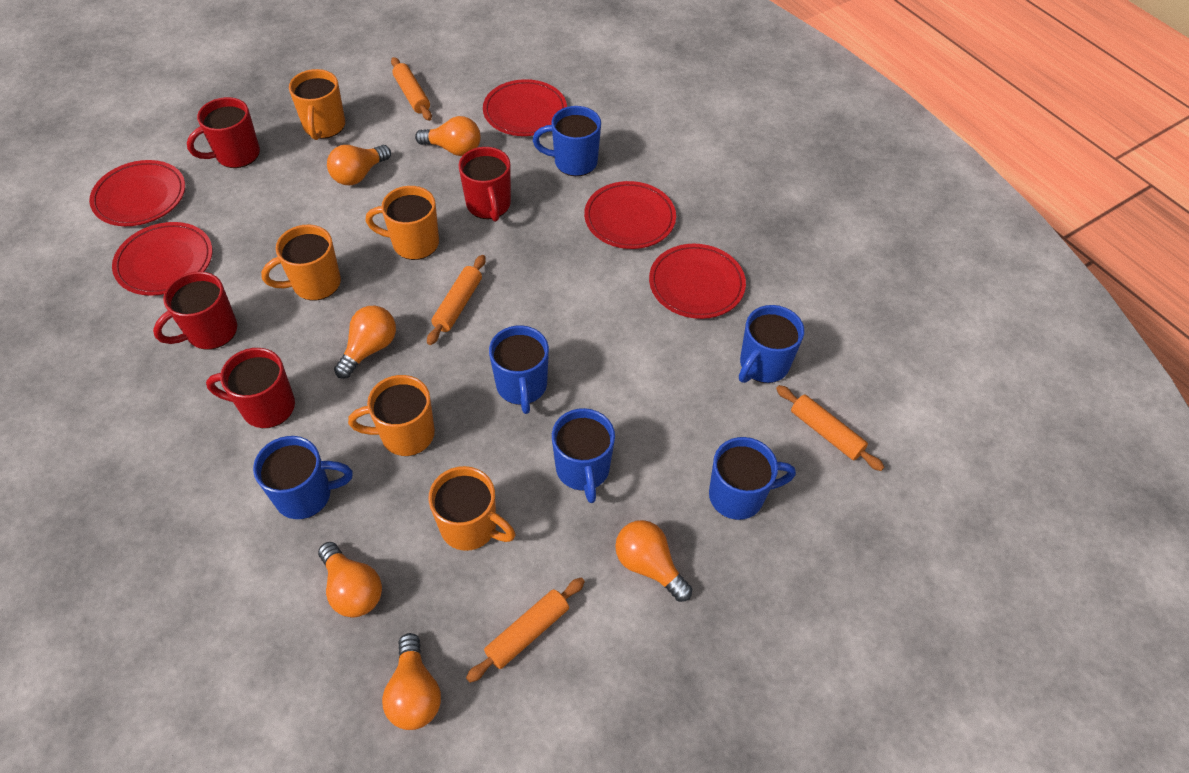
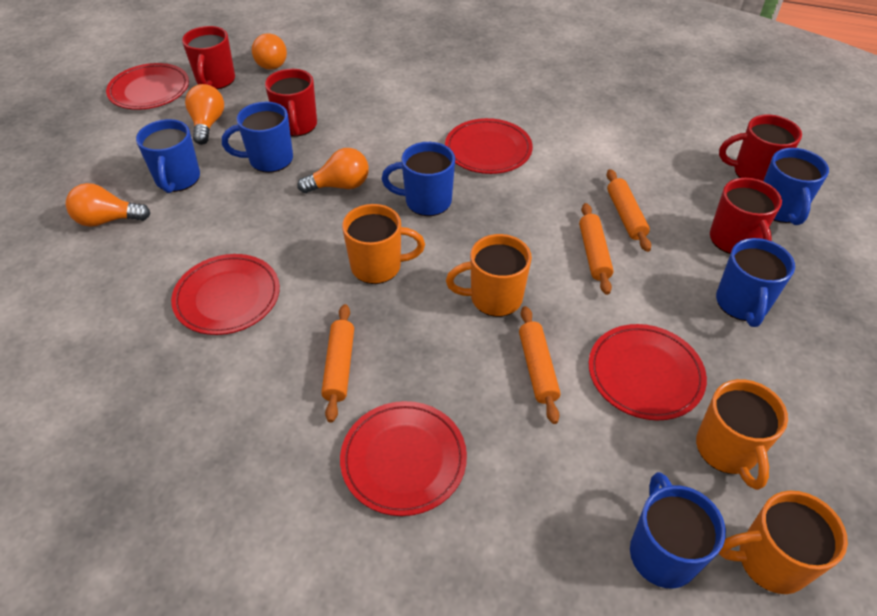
orange light bulb: 6 -> 4
orange mug: 5 -> 4

